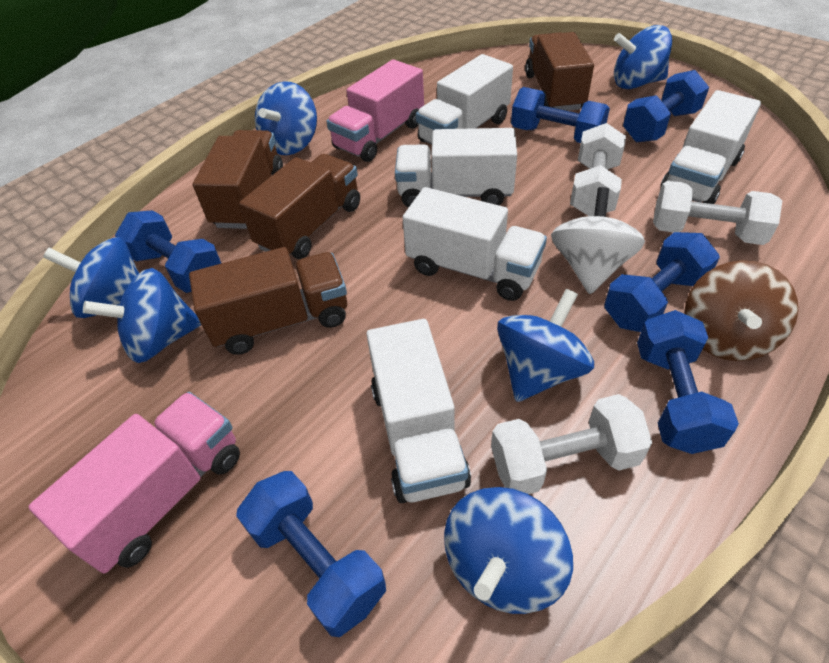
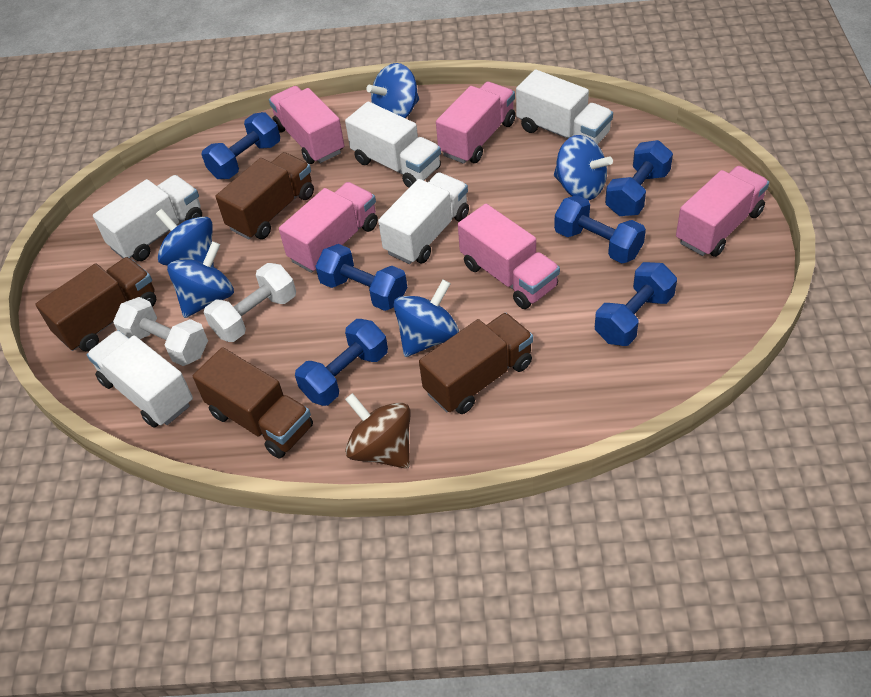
blue spinning top: 6 -> 5
pink truck: 2 -> 5
white dumbbell: 3 -> 2
white spinning top: 1 -> 0

